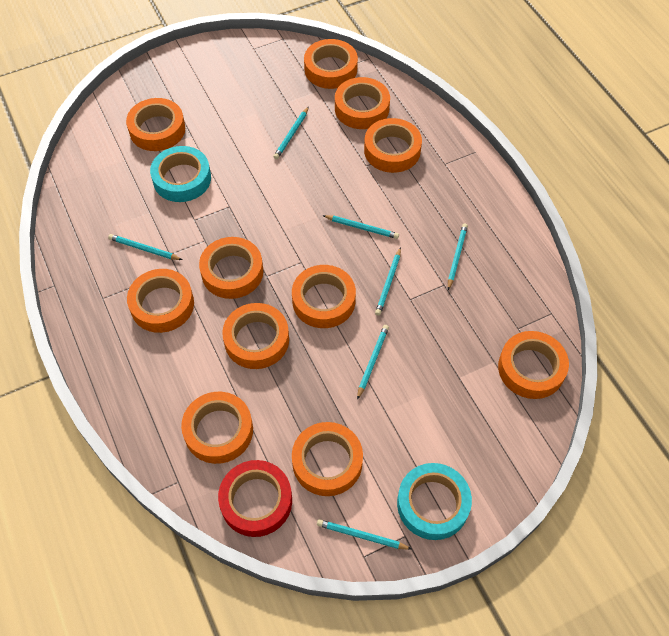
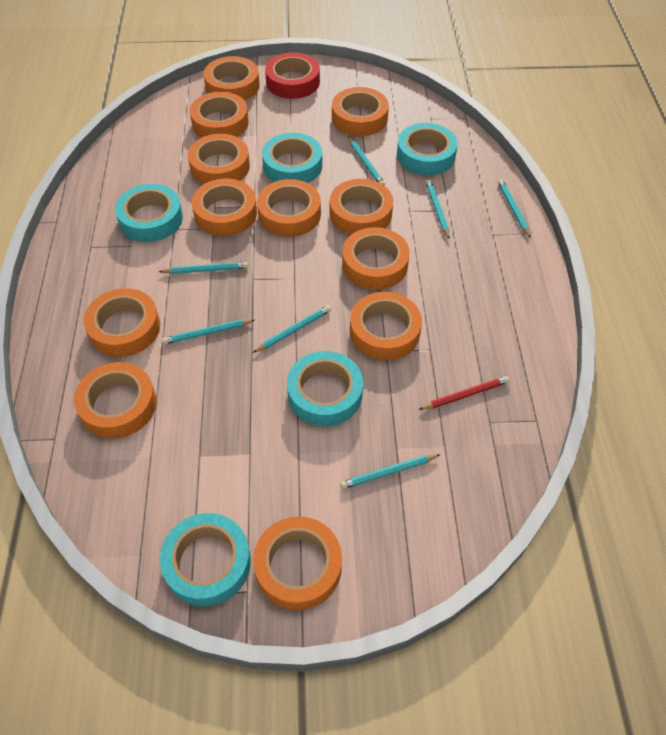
orange tape: 11 -> 12
red pencil: 0 -> 1
turquoise tape: 2 -> 5

